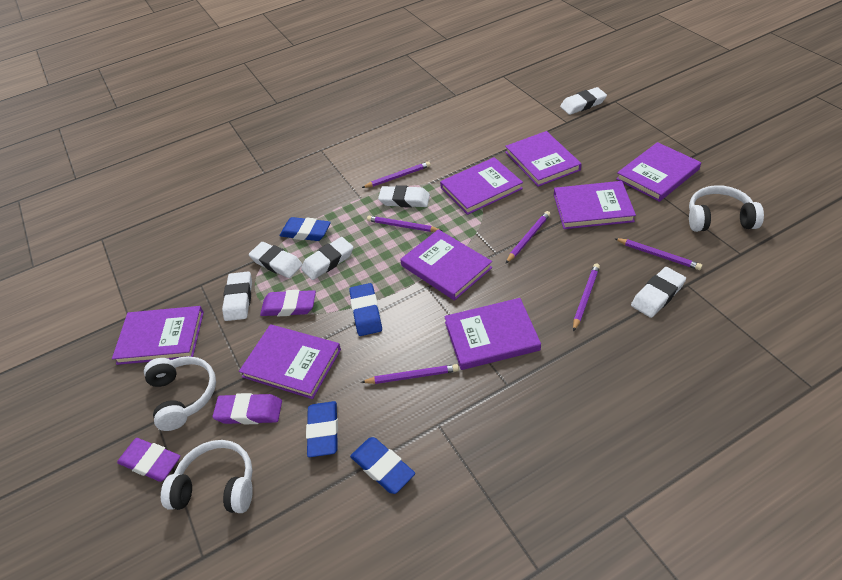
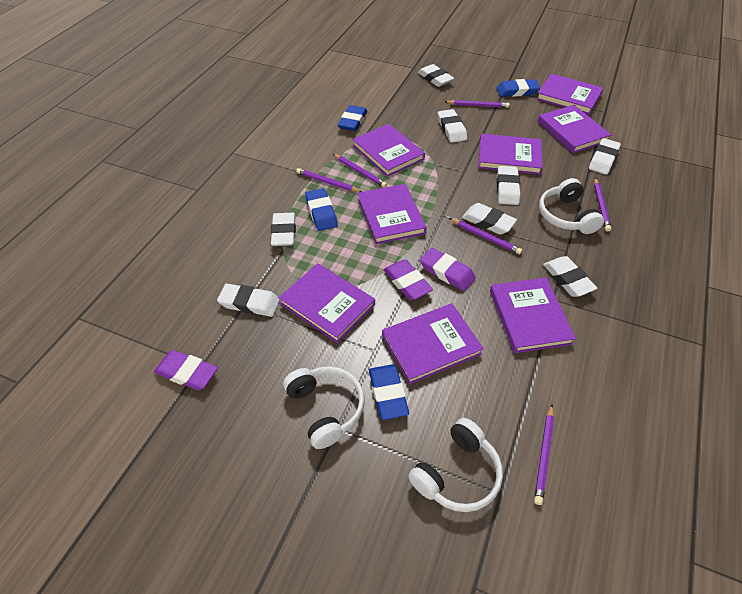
white eraser: 6 -> 8

